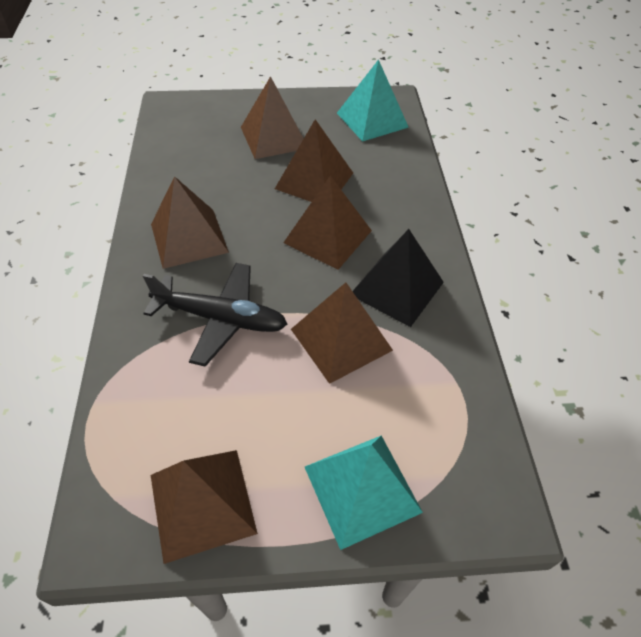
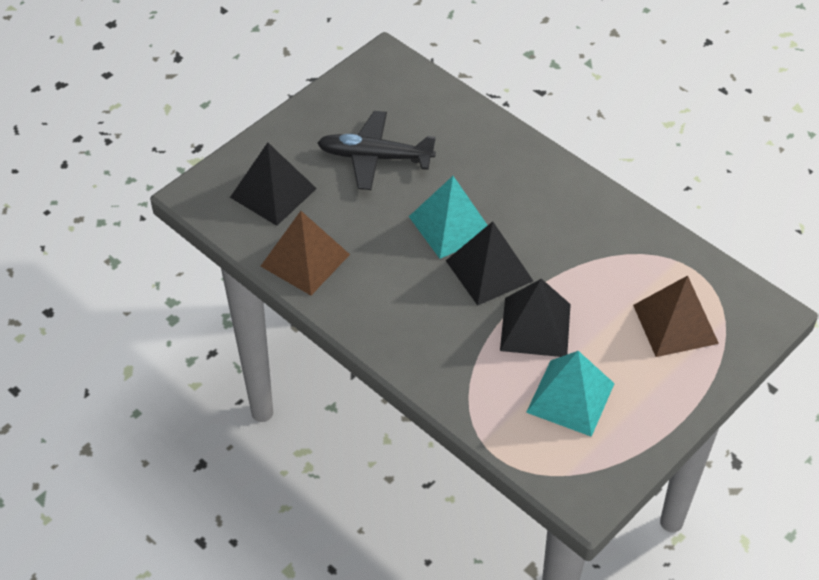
black pyramid: 1 -> 3
brown pyramid: 6 -> 2

